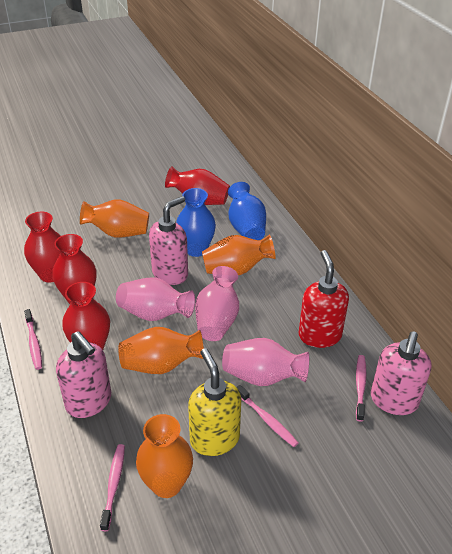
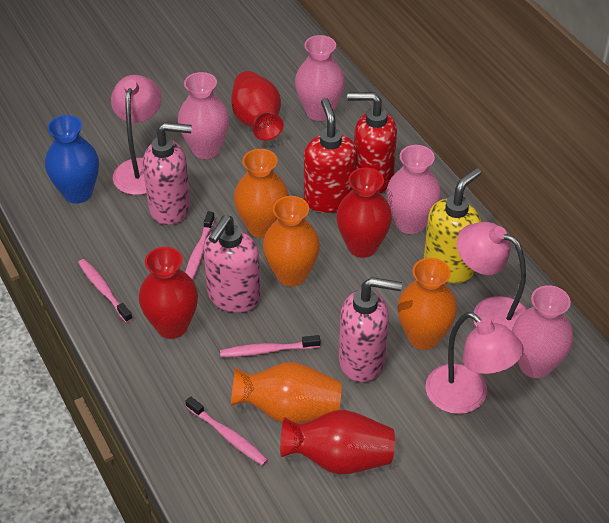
blue vase: 2 -> 1
pink lamp: 0 -> 3
pink vase: 3 -> 4
red soap dispenser: 1 -> 2

